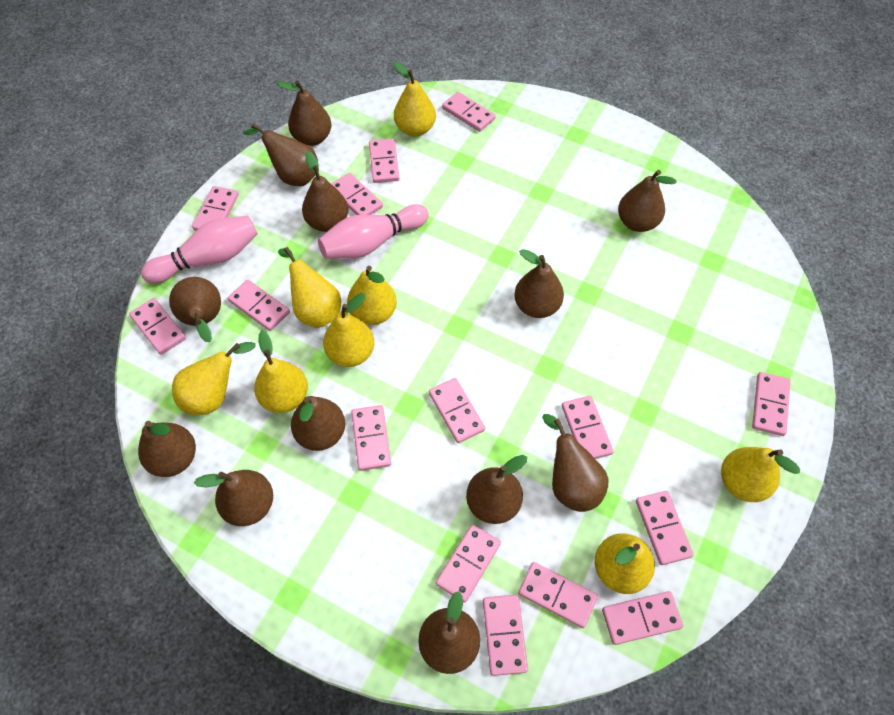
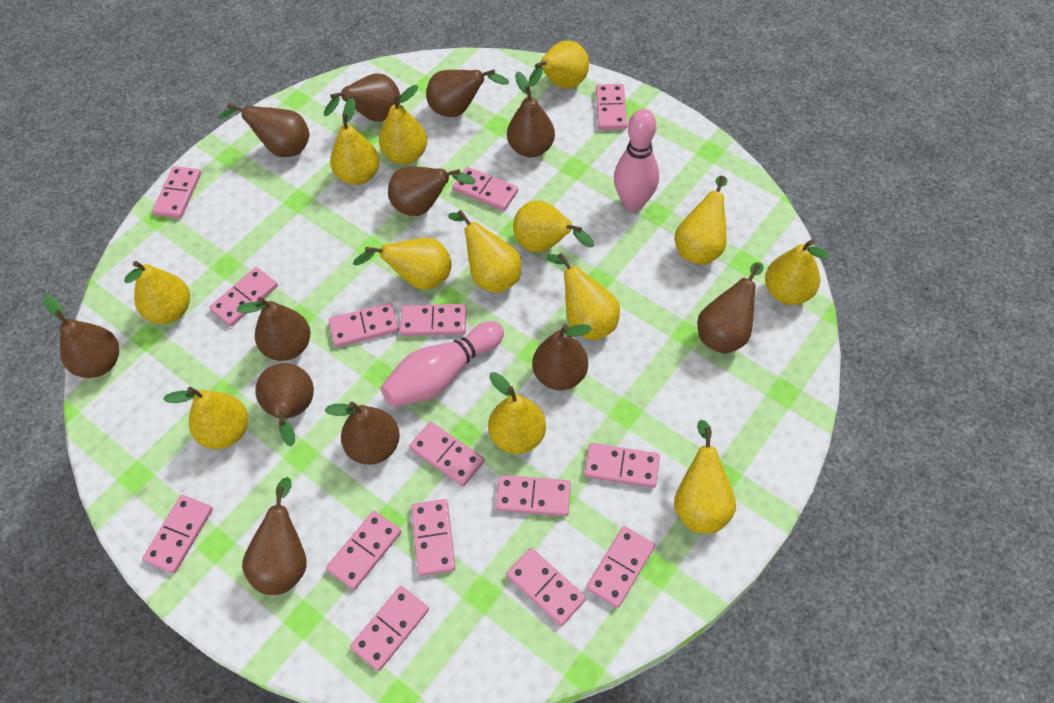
yellow pear: 8 -> 13

